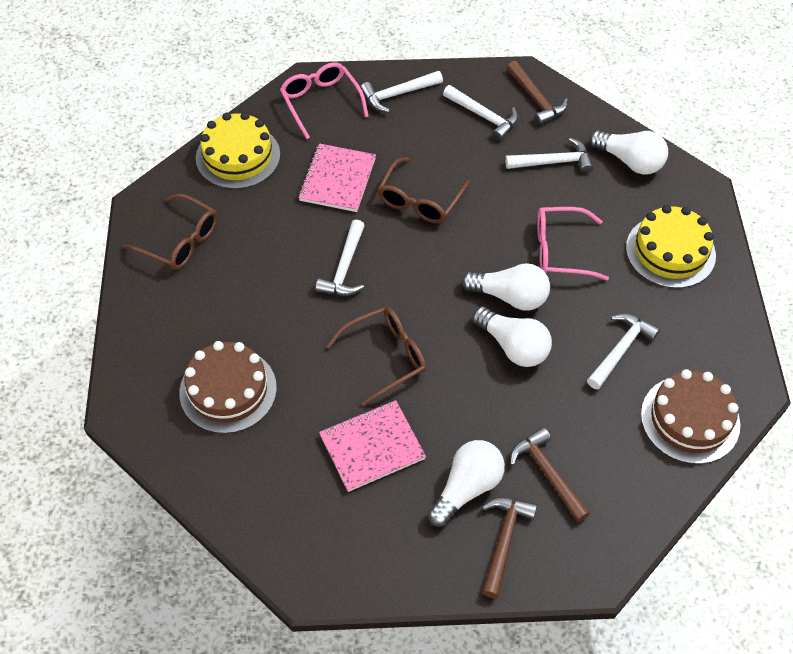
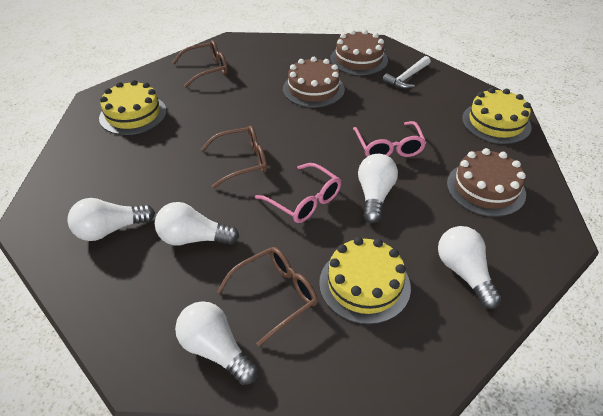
brown cake: 2 -> 3
brown hammer: 3 -> 0
pink notebook: 2 -> 0
white hammer: 5 -> 1
white light bulb: 4 -> 5
yellow cake: 2 -> 3

